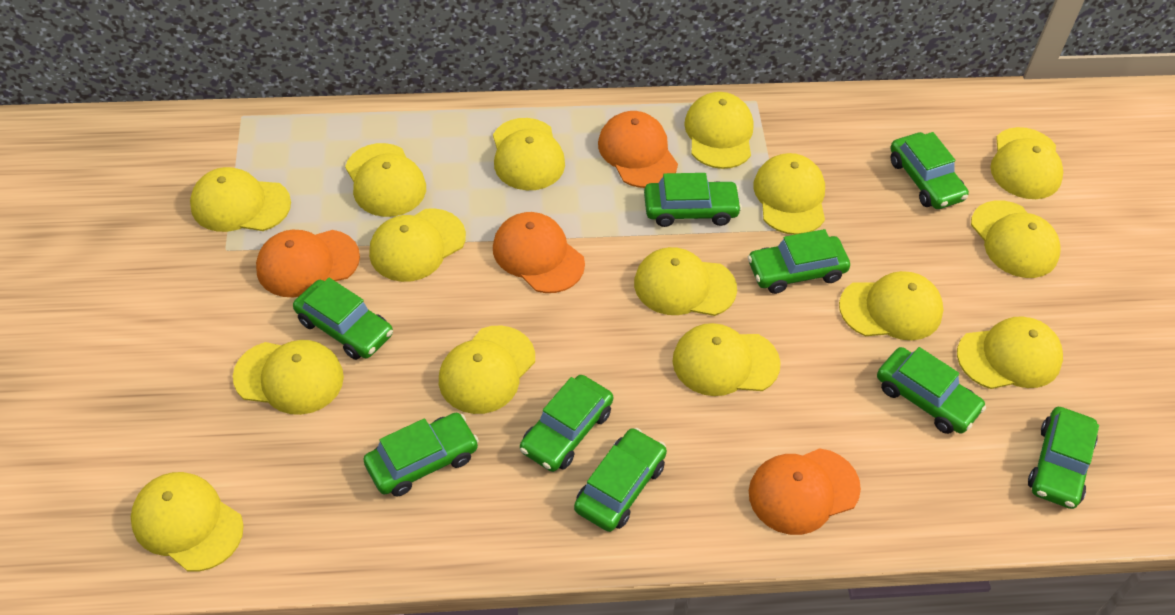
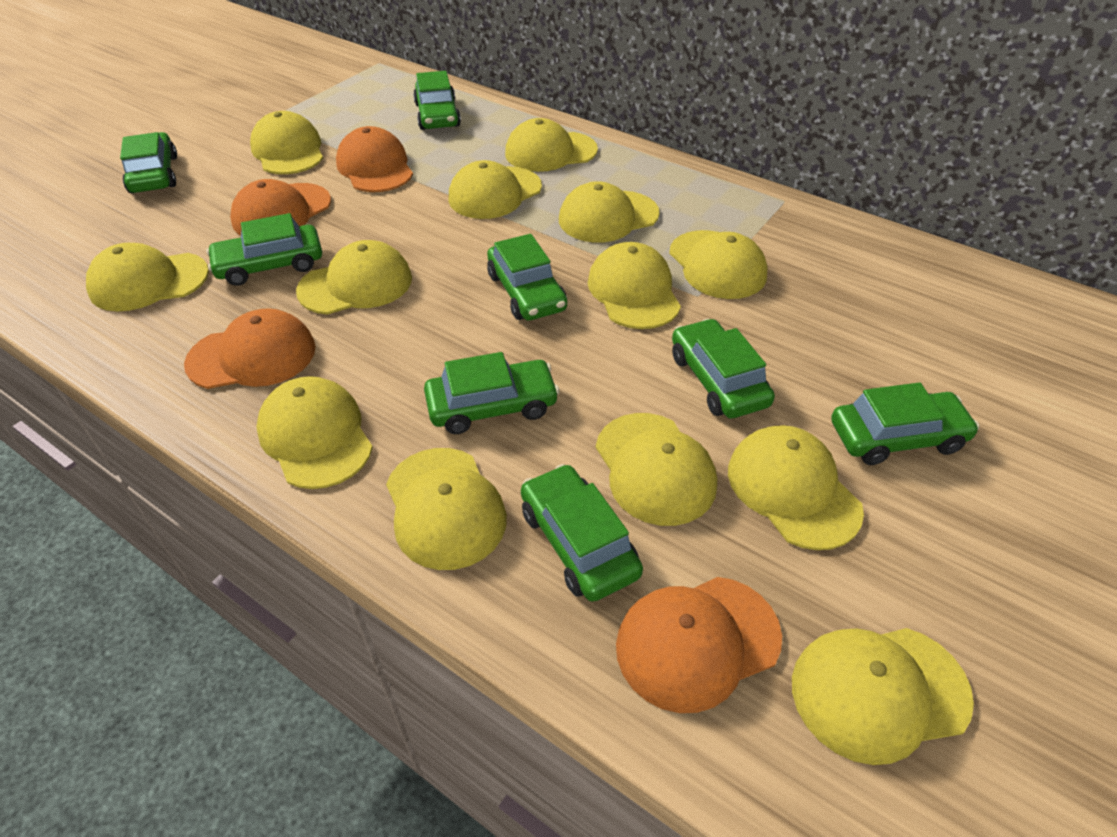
green car: 9 -> 8
yellow cap: 15 -> 13

